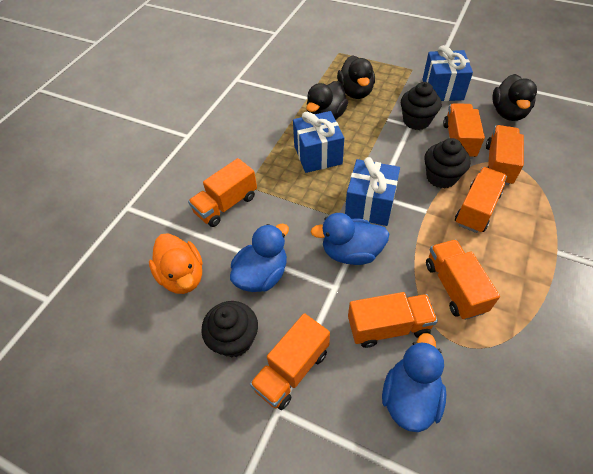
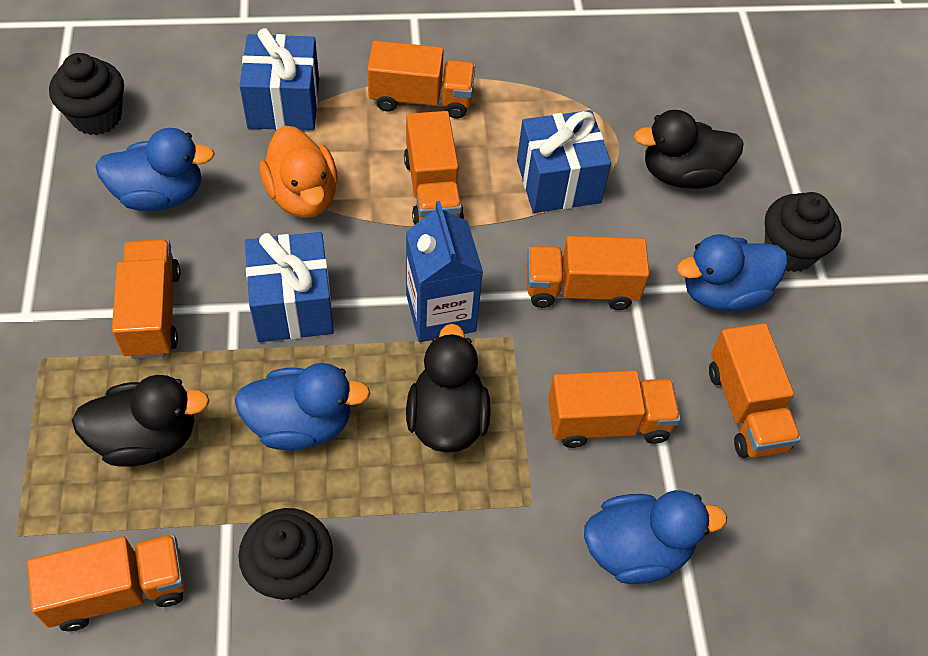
blue carton: 0 -> 1
blue duck: 3 -> 4

